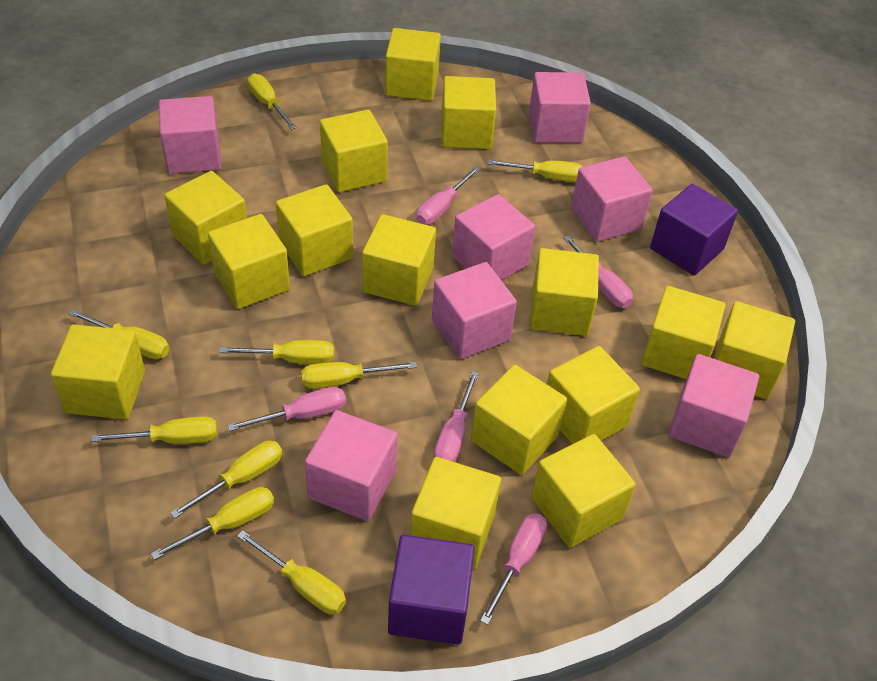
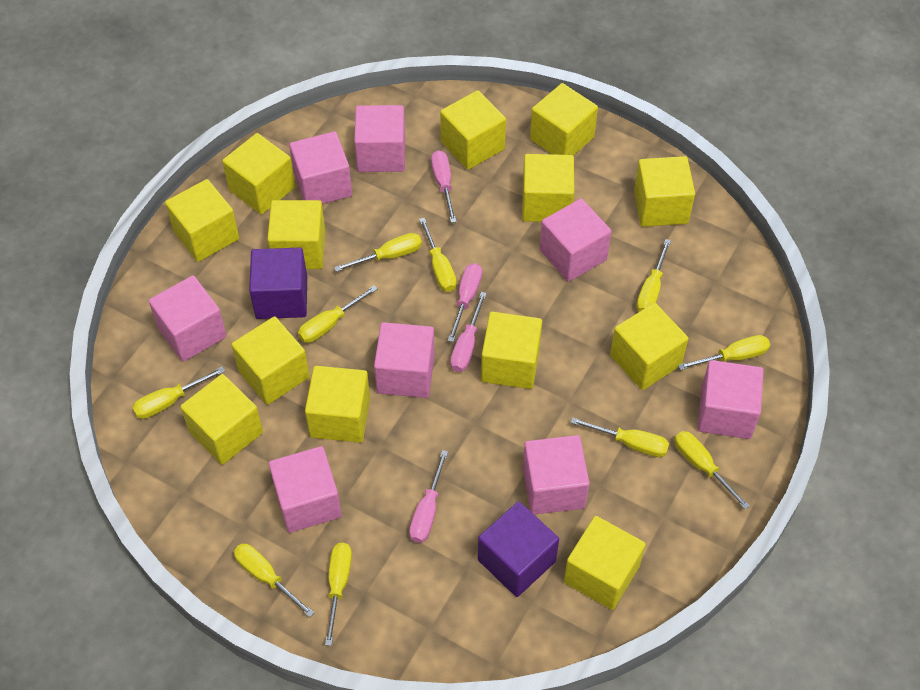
pink cube: 7 -> 8
pink screwdriver: 5 -> 4
yellow cube: 15 -> 13
yellow screwdriver: 9 -> 10

